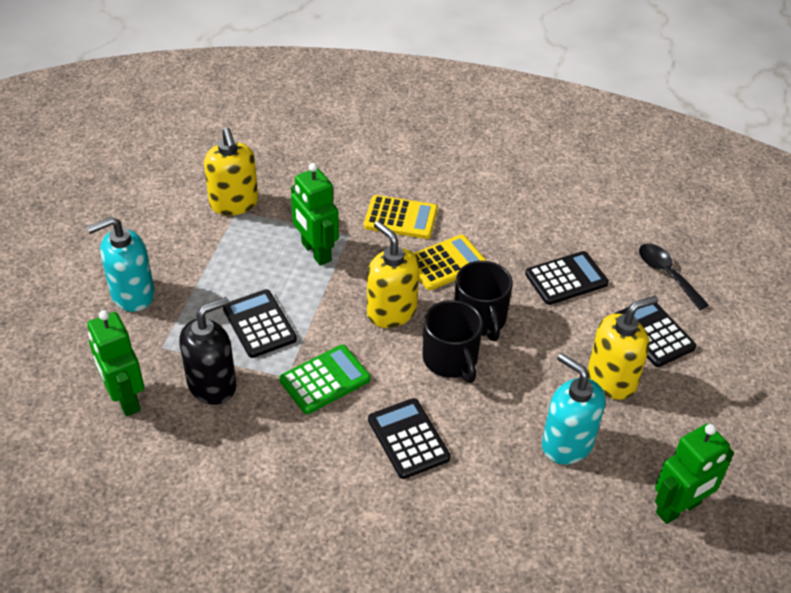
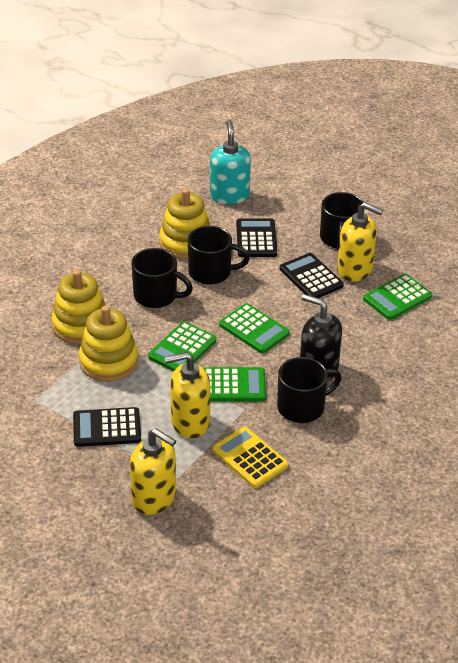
black calculator: 4 -> 3
black mug: 2 -> 4
black spoon: 1 -> 0
green calculator: 1 -> 4
green robot: 3 -> 0
turquoise soap dispenser: 2 -> 1
yellow calculator: 2 -> 1
yellow stacking toy: 0 -> 3

